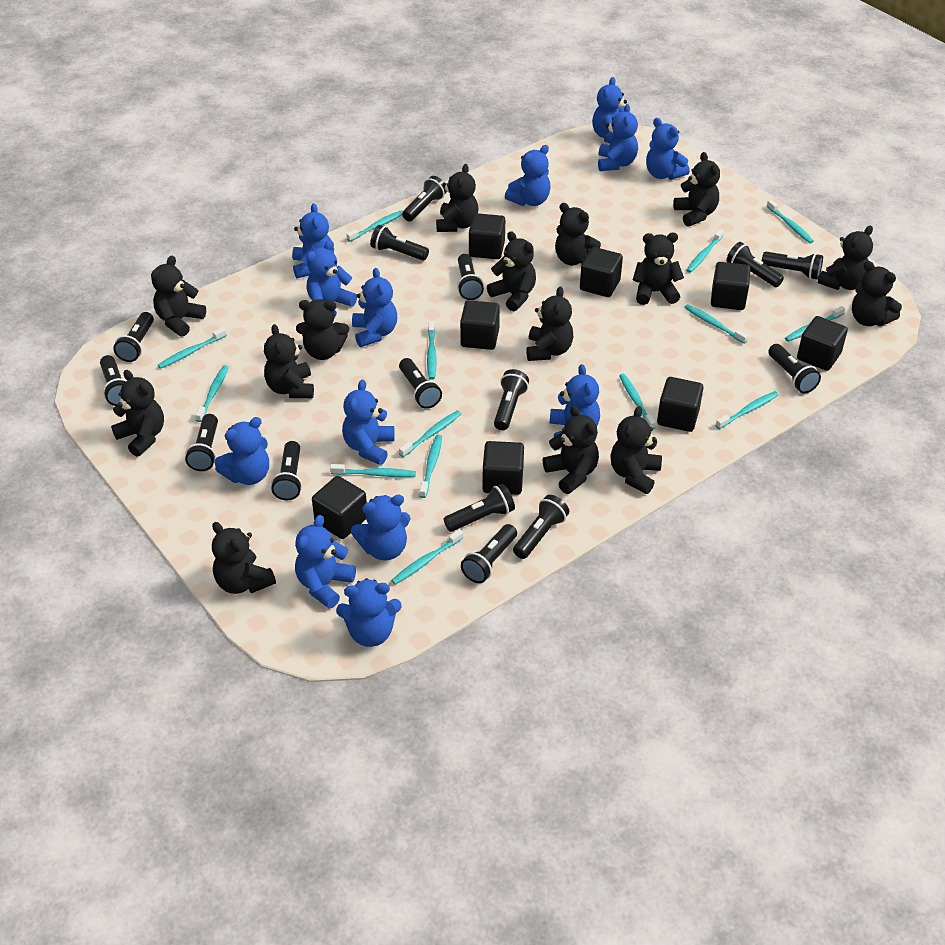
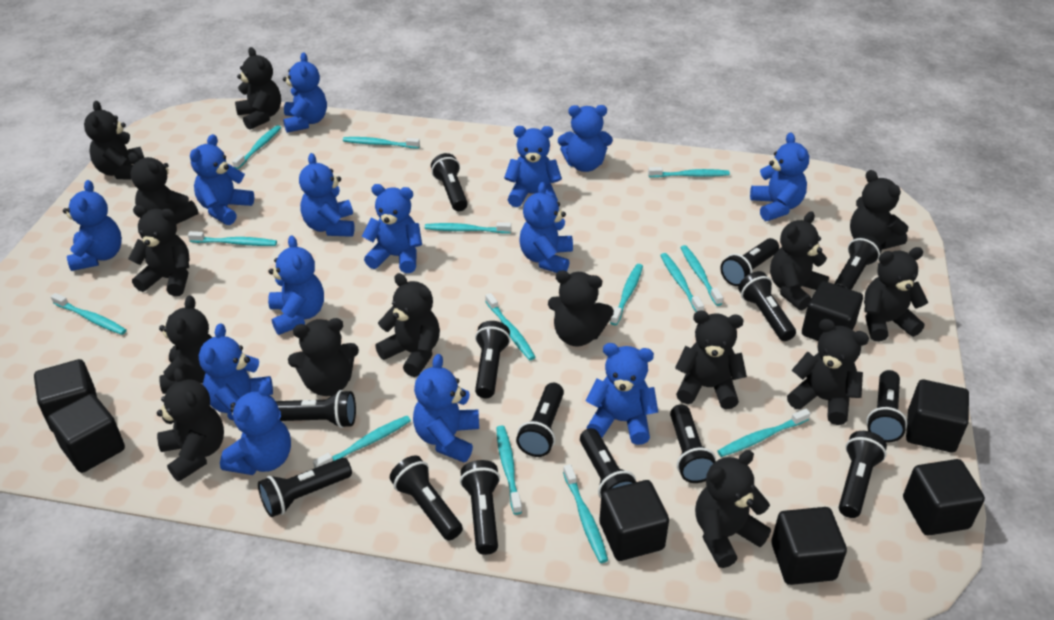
black cube: 8 -> 7
black flashlight: 15 -> 14
blue teddy bear: 13 -> 14

